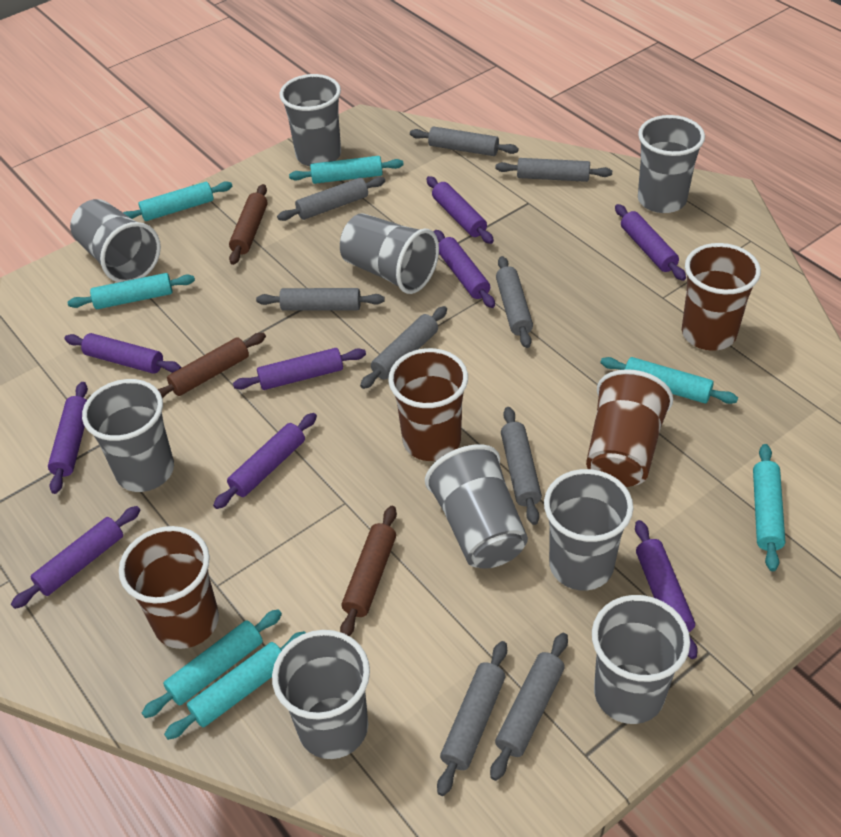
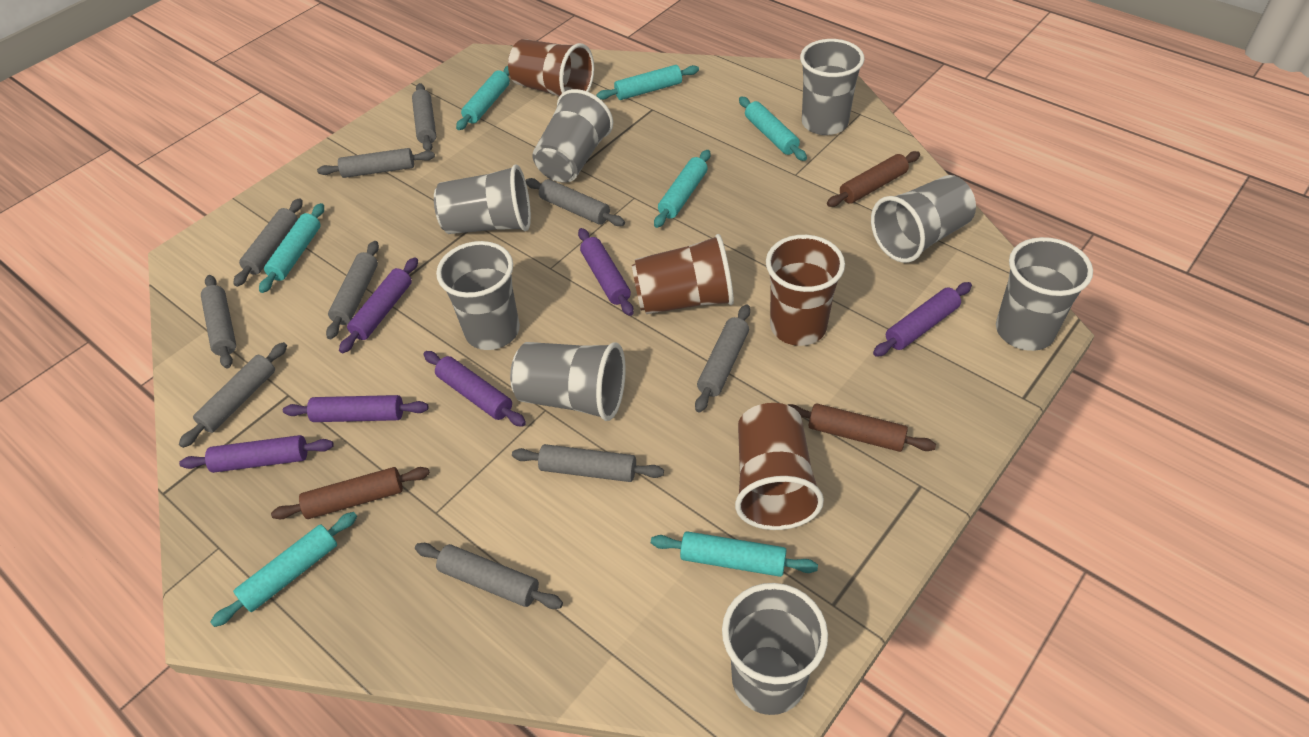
grey cup: 9 -> 8
grey rolling pin: 9 -> 10
purple rolling pin: 9 -> 6

